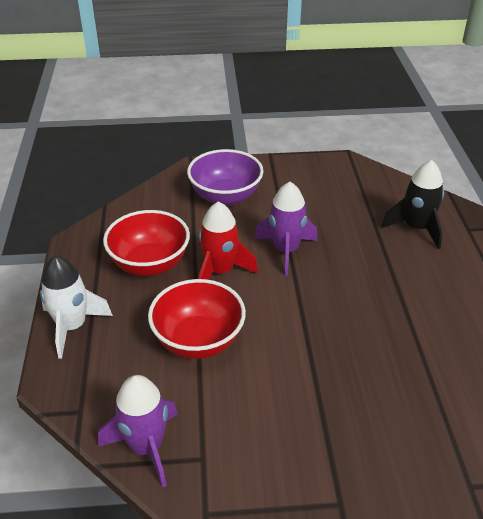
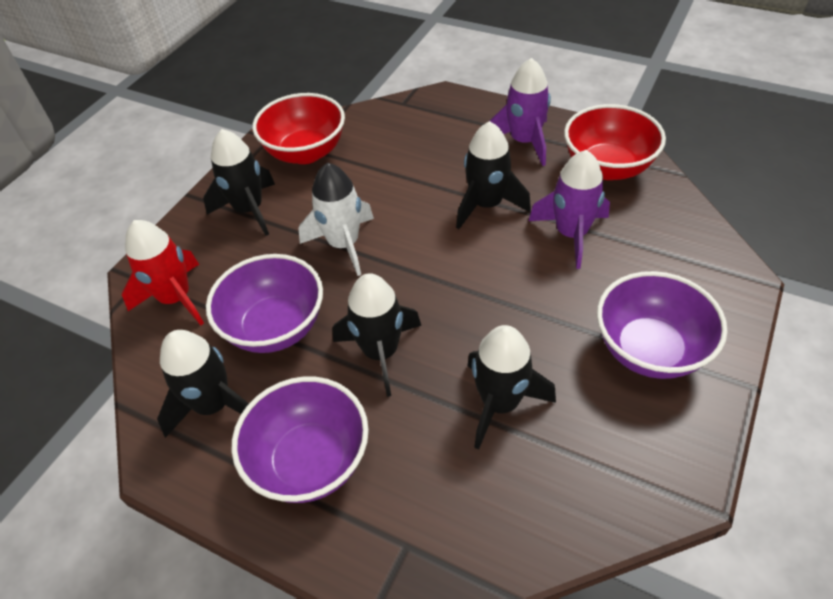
black rocket: 1 -> 5
purple bowl: 1 -> 3

